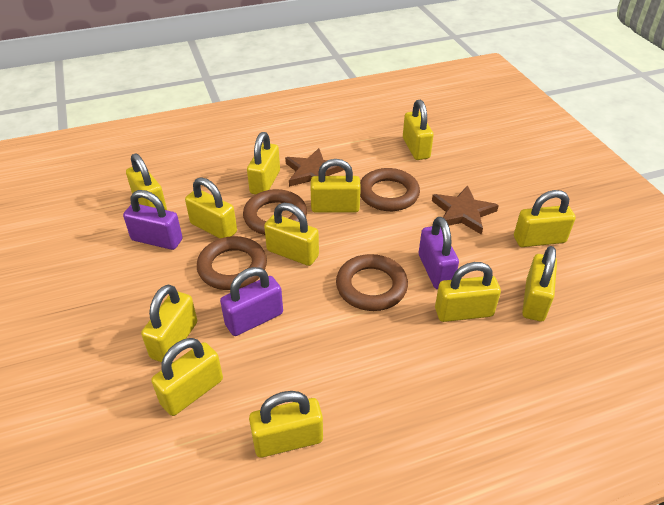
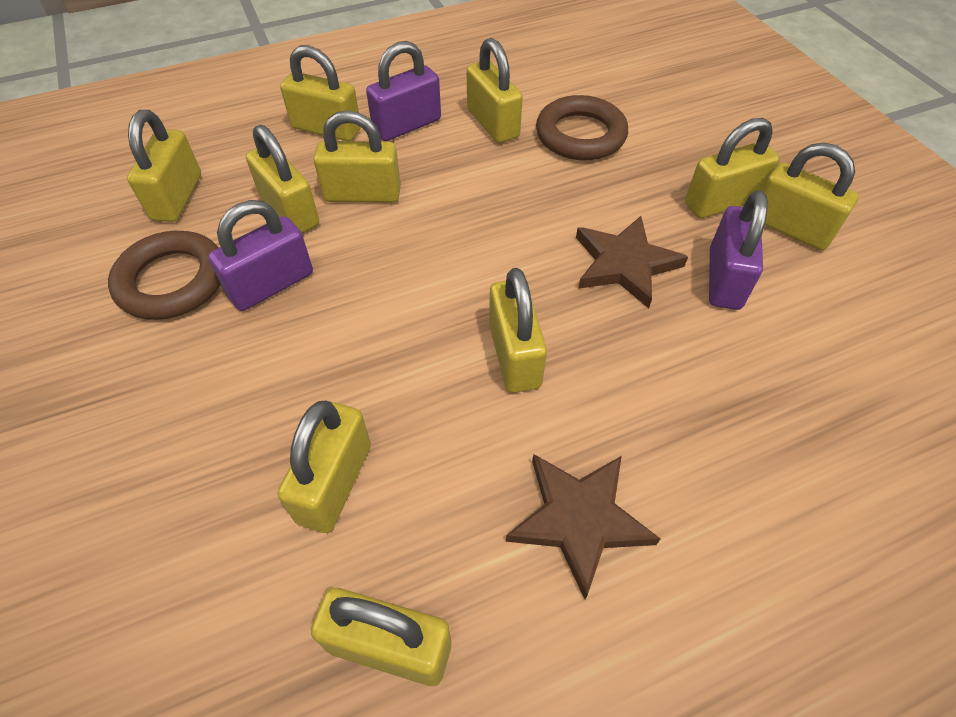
brown ring: 4 -> 2
yellow padlock: 12 -> 10

